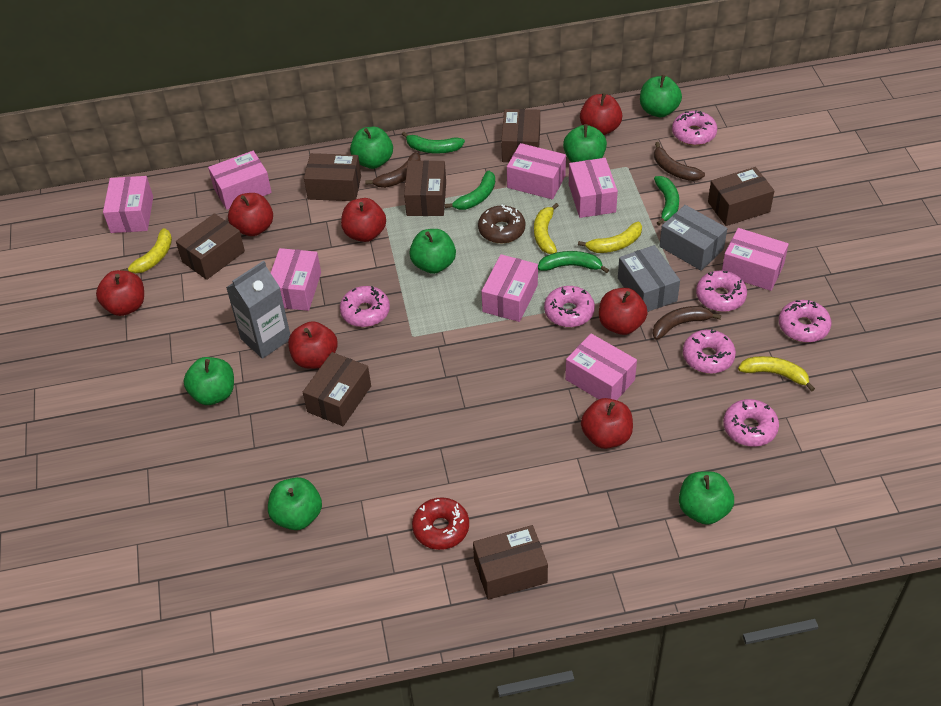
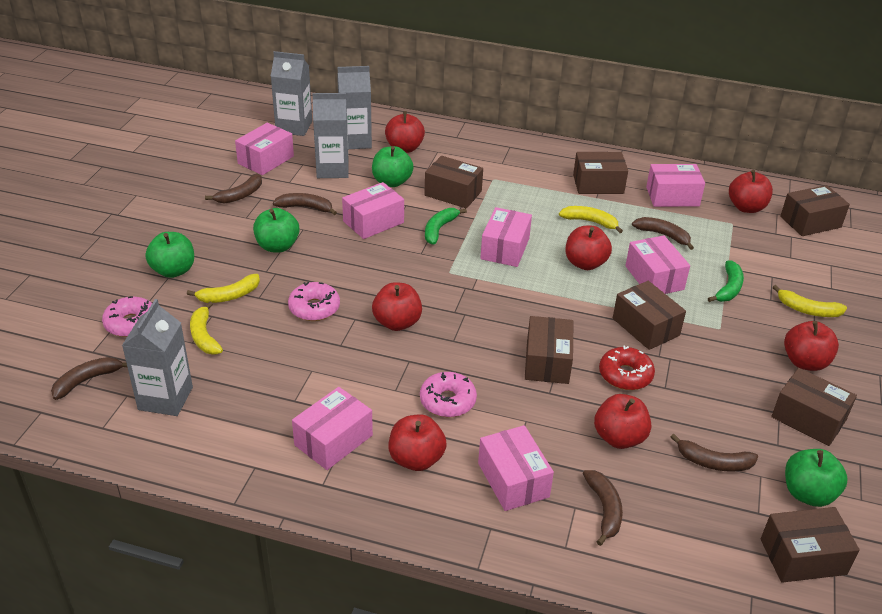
brown banana: 3 -> 6
brown donut: 1 -> 0
green apple: 7 -> 4
green banana: 4 -> 2
grey box: 2 -> 0
grey carton: 1 -> 4
pink box: 8 -> 7
pink donut: 7 -> 3

